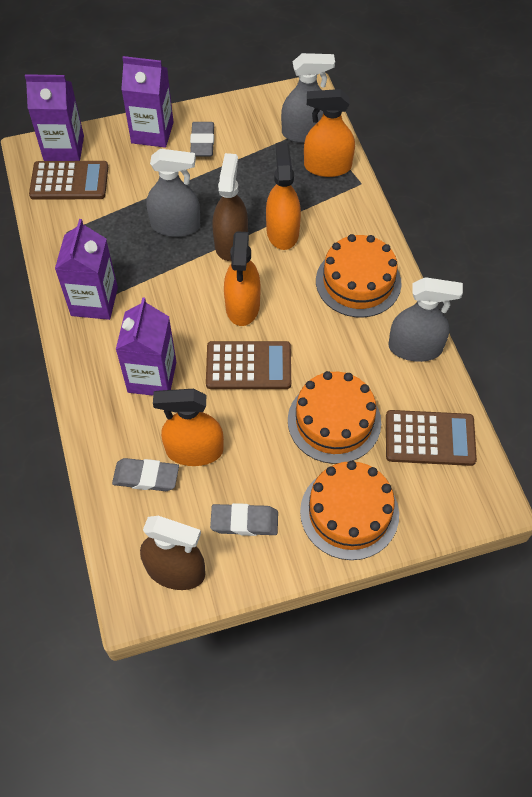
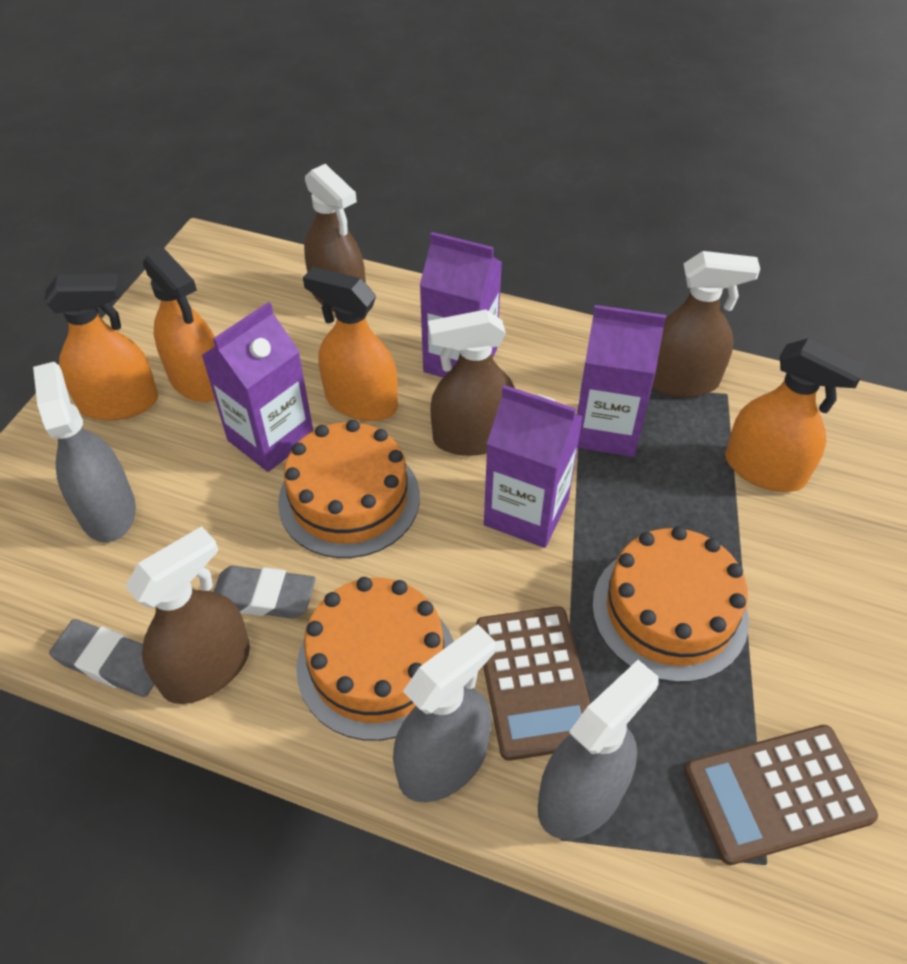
brown calculator: 3 -> 2
brown spray bottle: 2 -> 4
grey eraser: 3 -> 2

